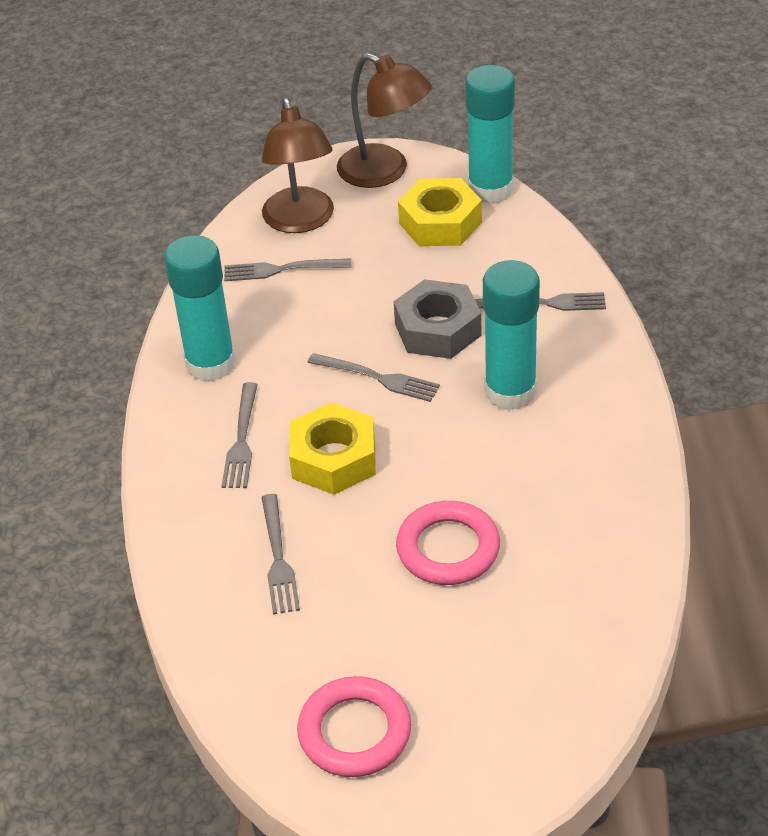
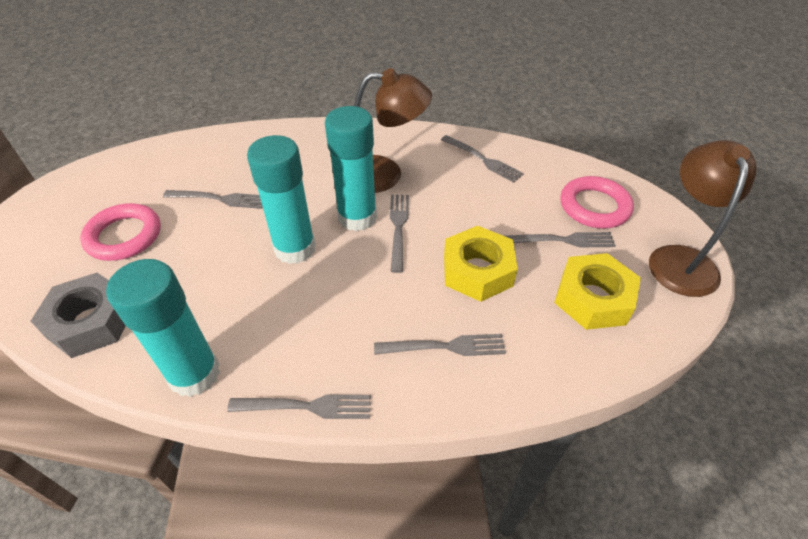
grey fork: 5 -> 6

